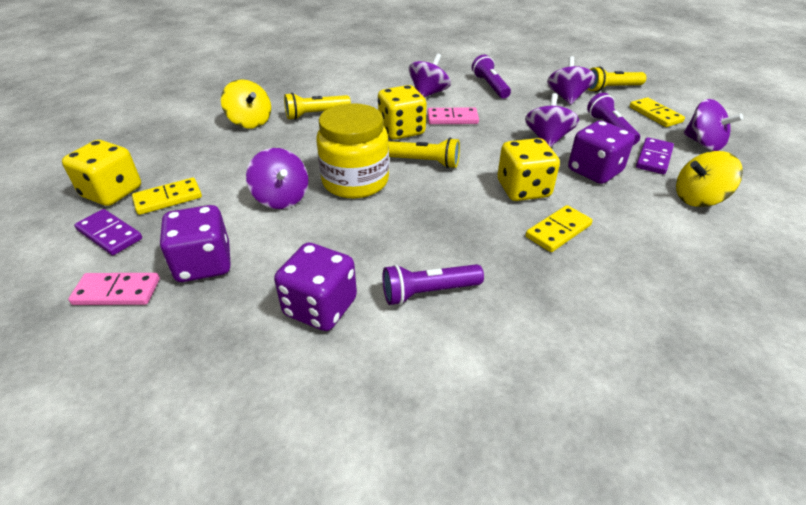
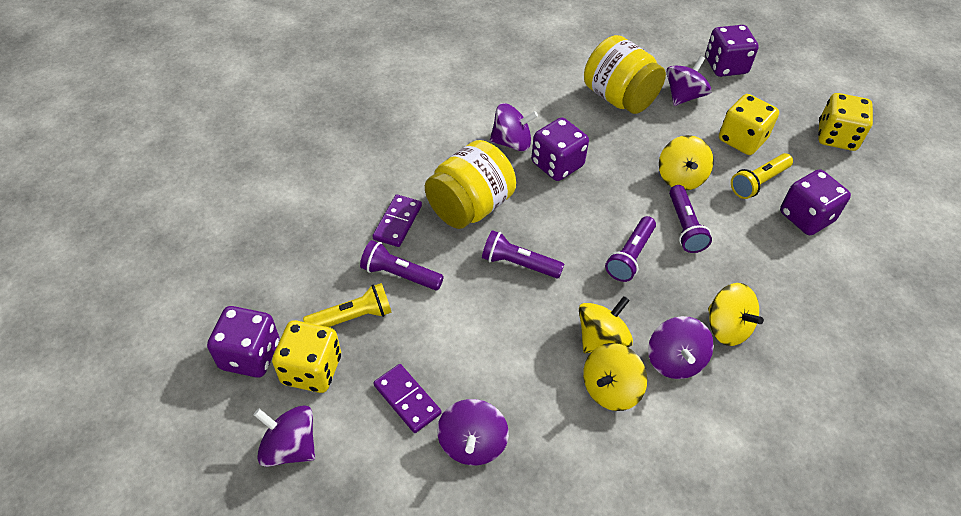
pink domino: 2 -> 0
purple dice: 3 -> 4
purple flashlight: 3 -> 4
yellow domino: 3 -> 0
yellow flashlight: 3 -> 2
yellow jar: 1 -> 2
yellow spinning top: 2 -> 4

